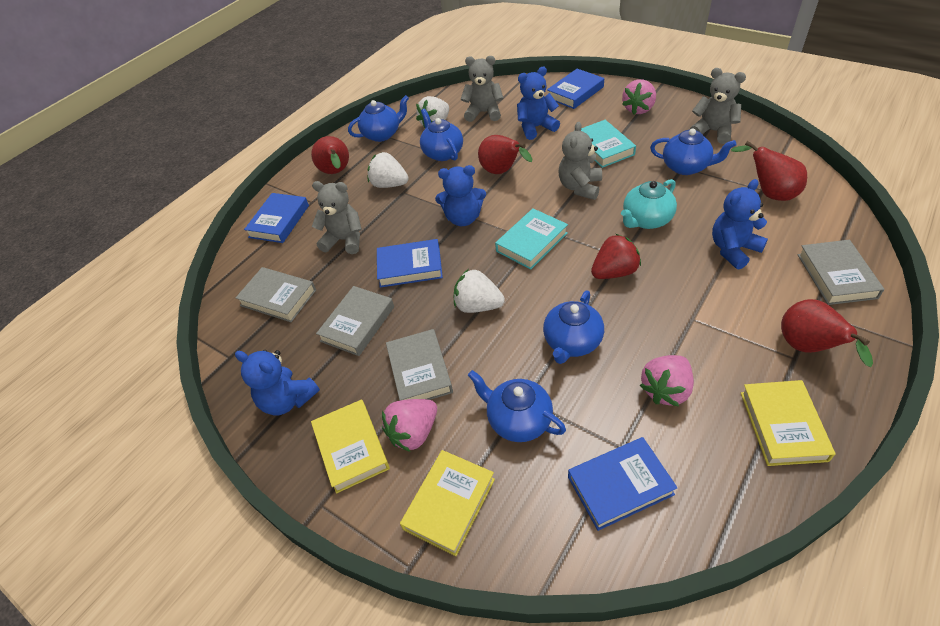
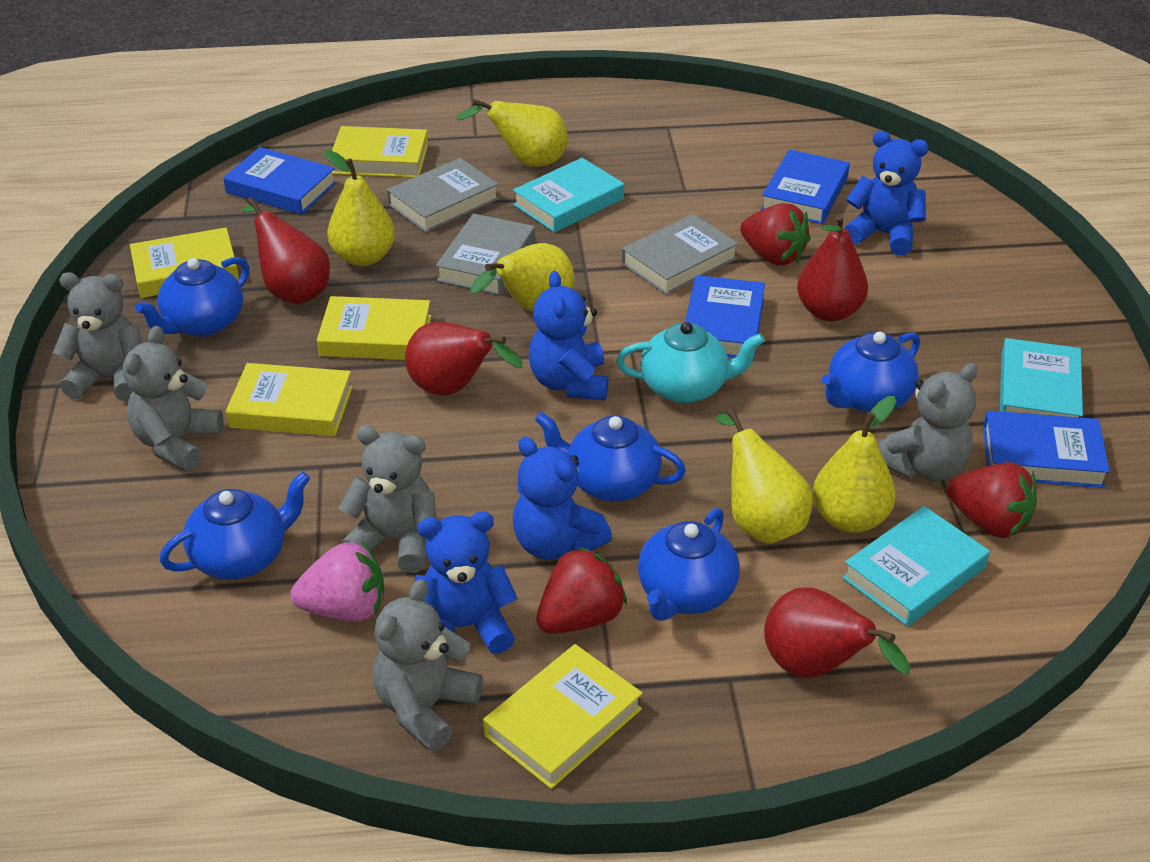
grey book: 4 -> 3
grey teddy bear: 4 -> 5
pink strawberry: 3 -> 1
red strawberry: 1 -> 3
turquoise book: 2 -> 3
white strawberry: 3 -> 0
yellow book: 3 -> 5
yellow pear: 0 -> 5

